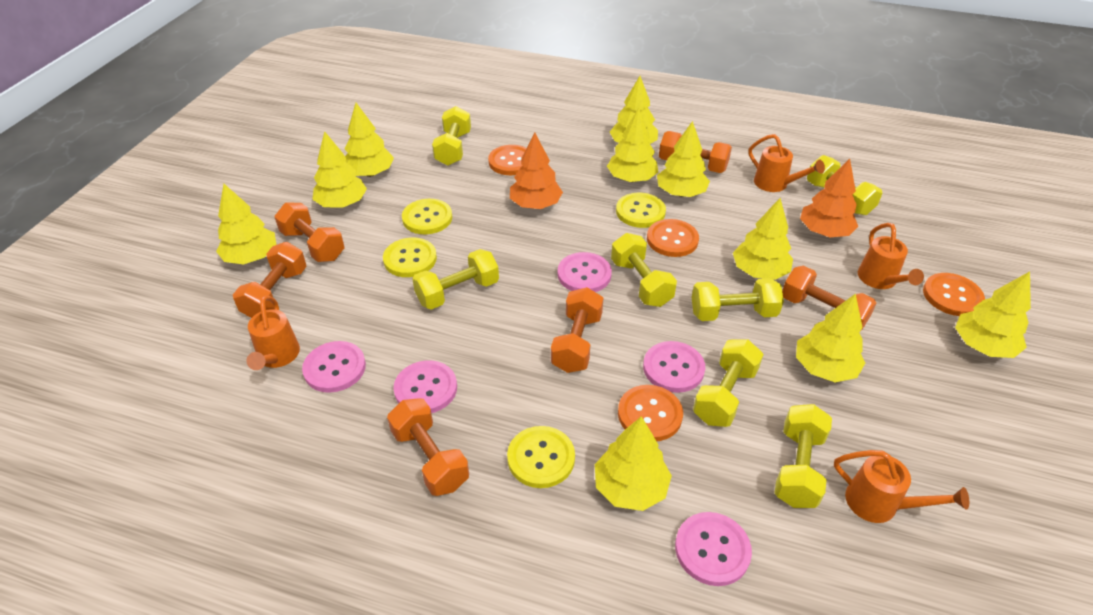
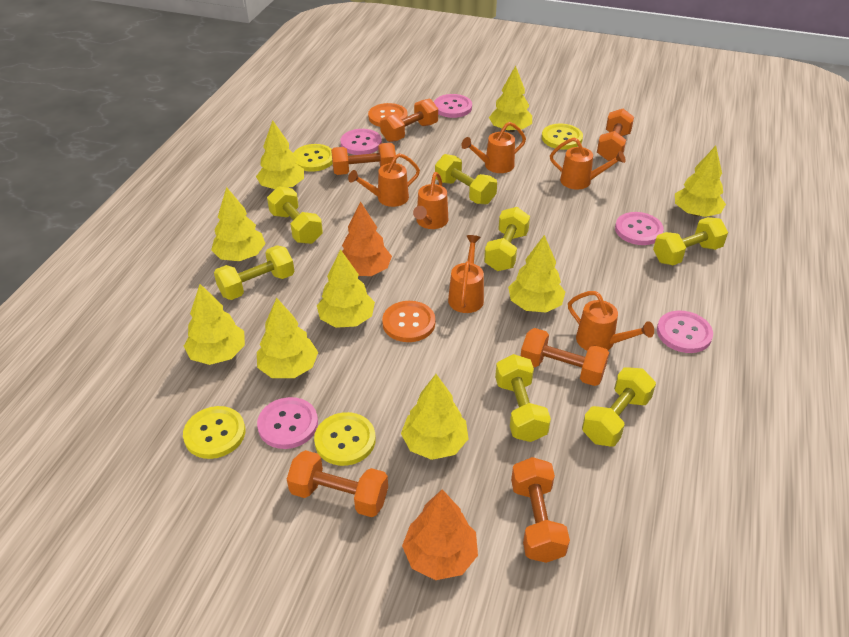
orange button: 4 -> 2
orange watering can: 4 -> 6
yellow tree: 10 -> 9

